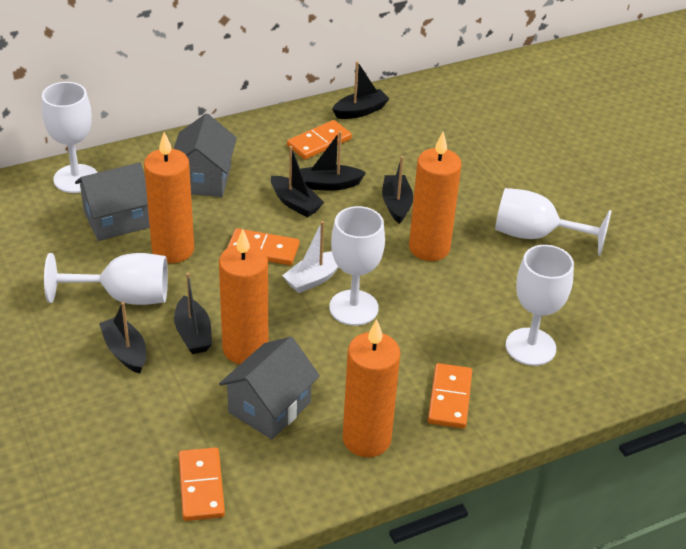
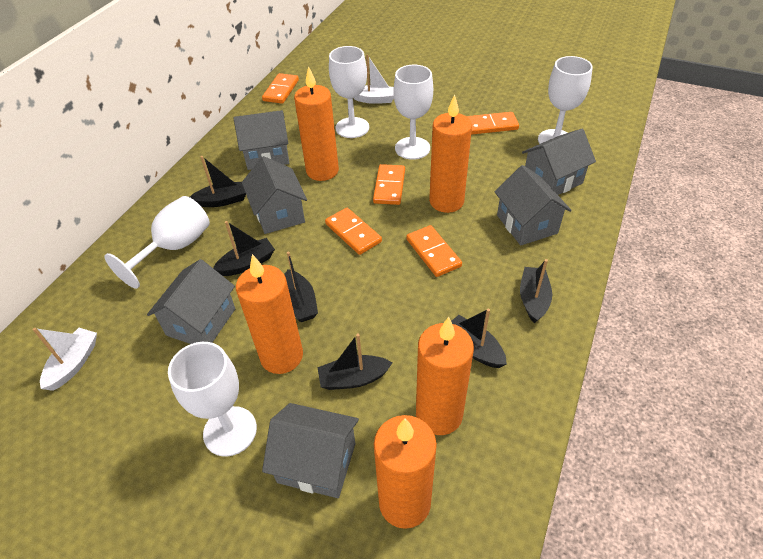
grey house: 3 -> 6
orange candle: 4 -> 5
orange domino: 4 -> 5
white boat: 1 -> 2

